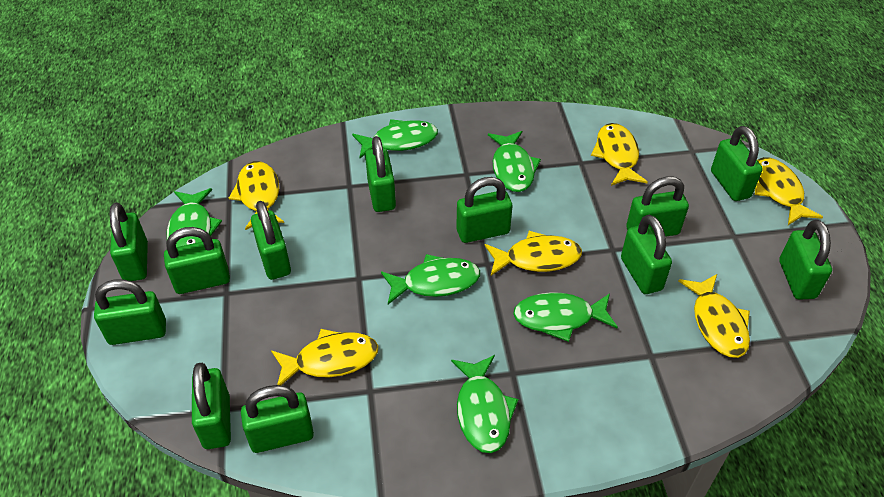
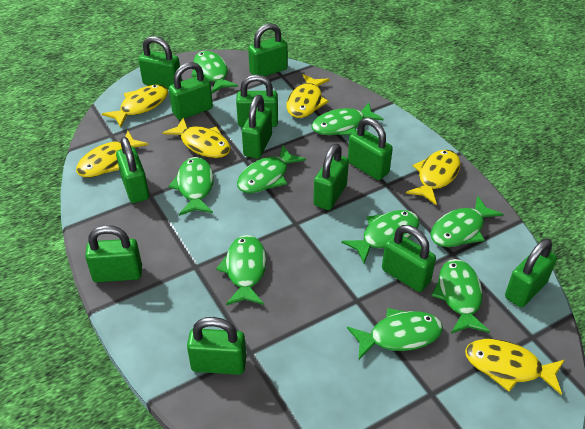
green fish: 6 -> 9

